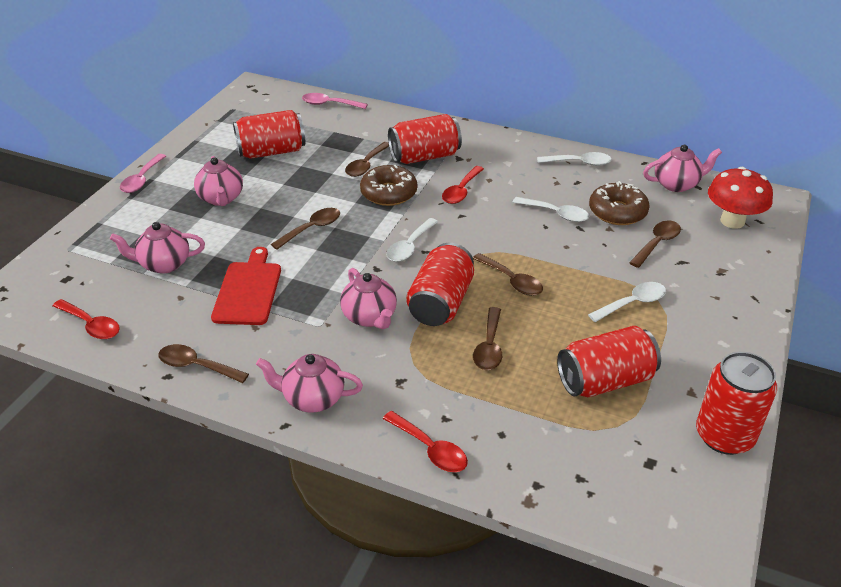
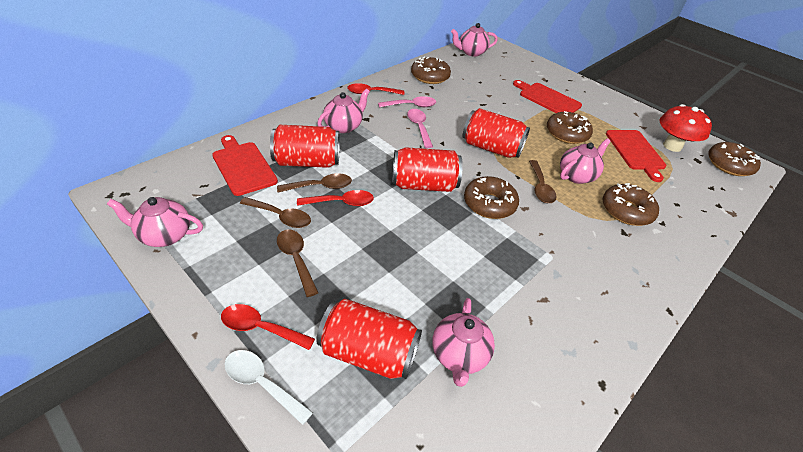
brown donut: 2 -> 5
brown spoon: 6 -> 4
red can: 5 -> 4
red cutting board: 1 -> 3
white spoon: 4 -> 1

